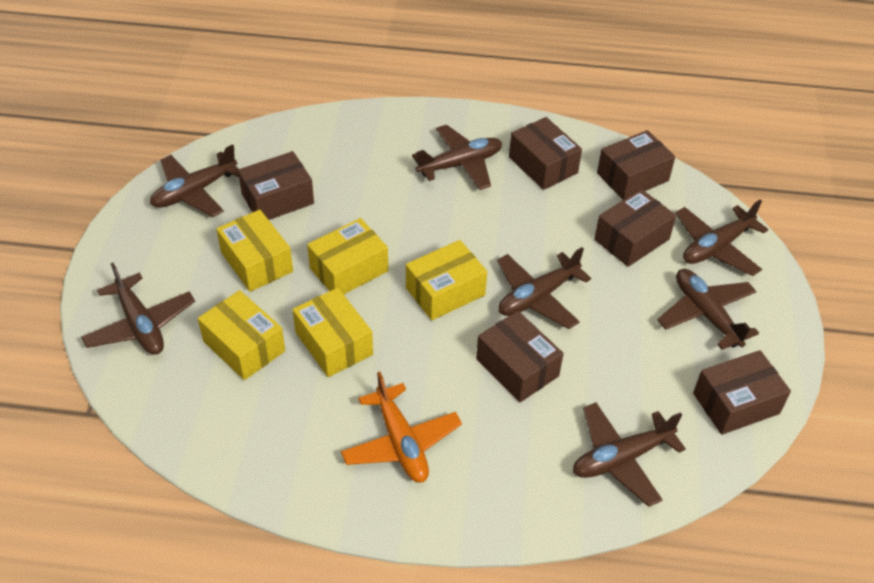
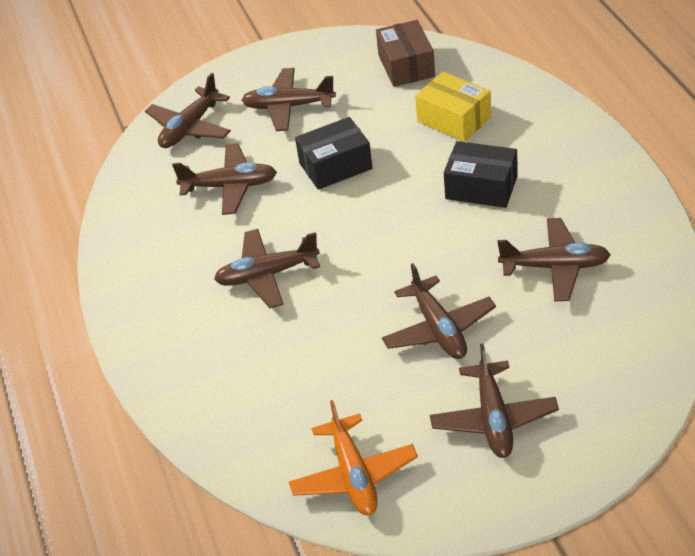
black box: 0 -> 2
brown box: 6 -> 1
yellow box: 5 -> 1

